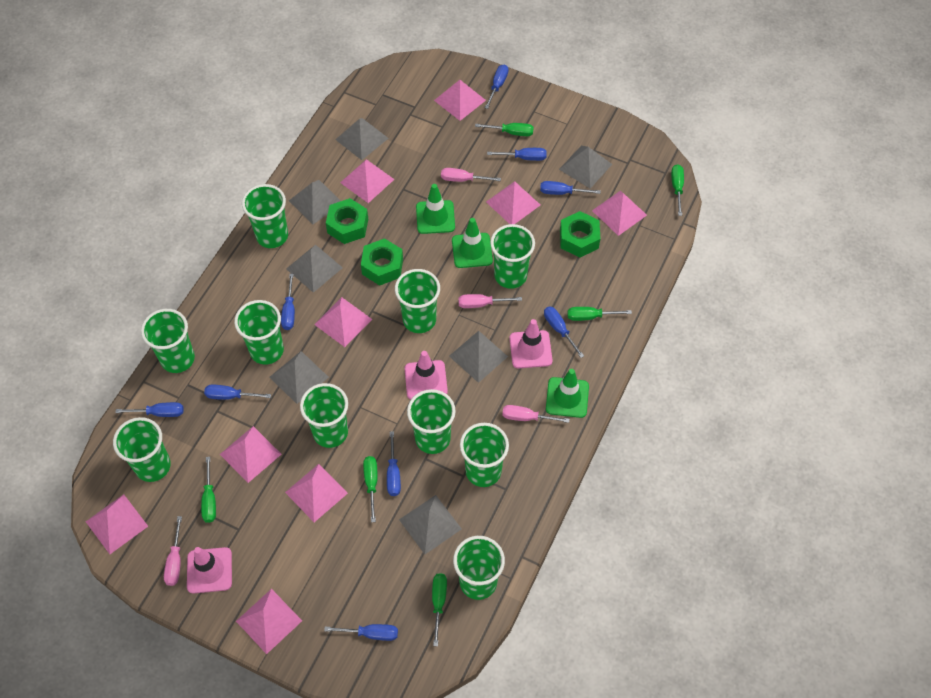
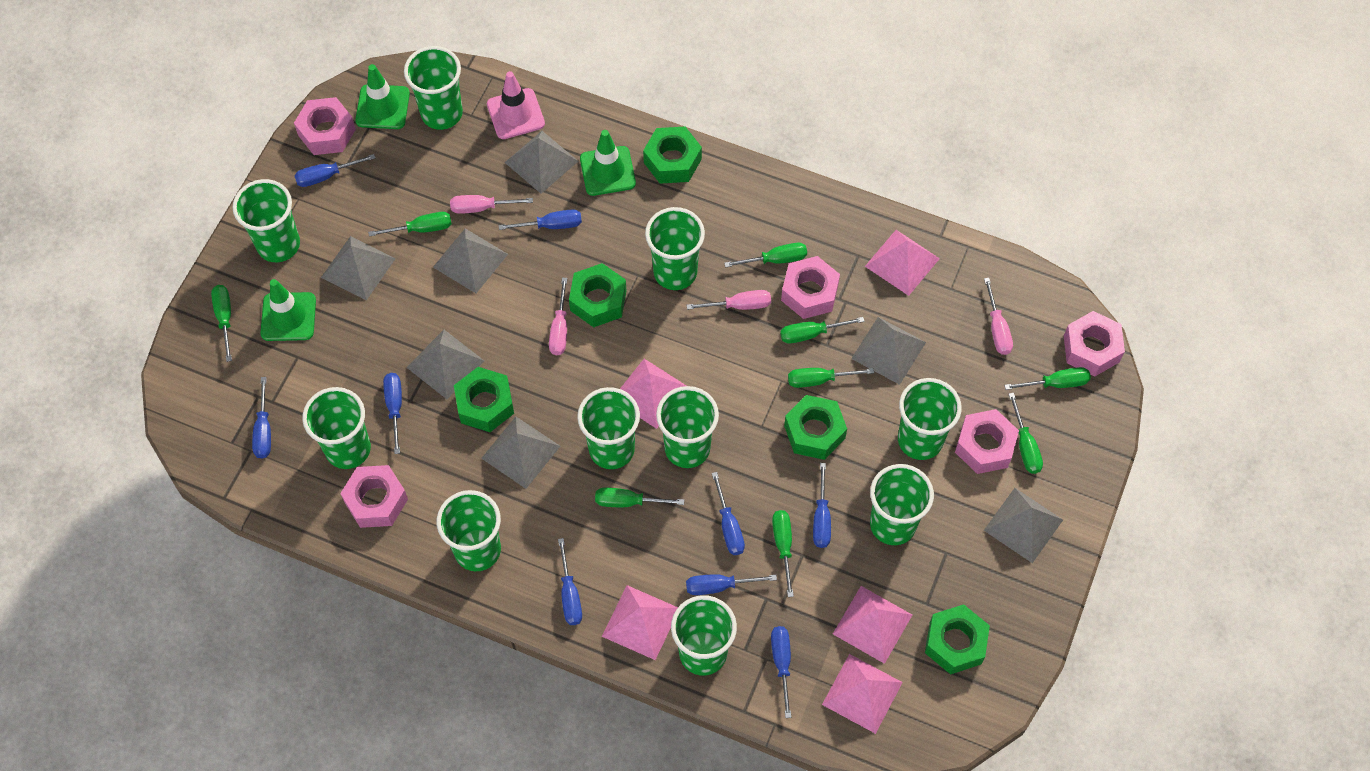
green nut: 3 -> 5
green screwdriver: 6 -> 9
pink nut: 0 -> 5
pink pyramid: 9 -> 5
pink traffic cone: 3 -> 1

